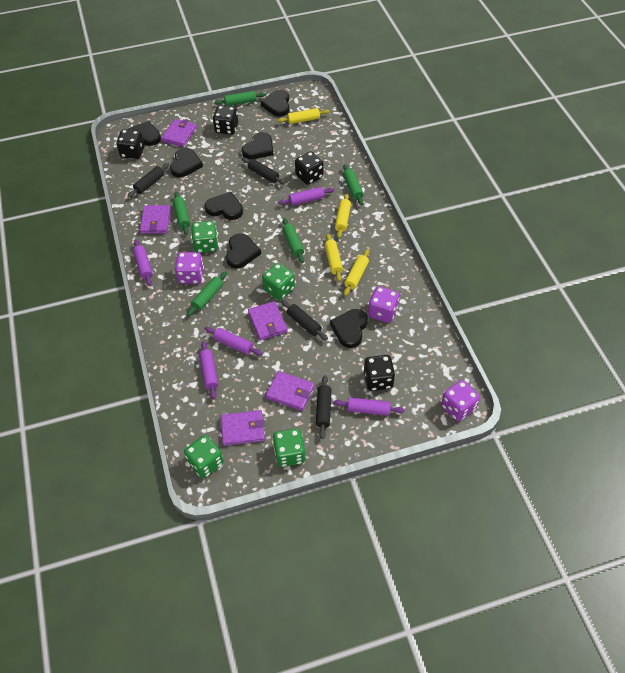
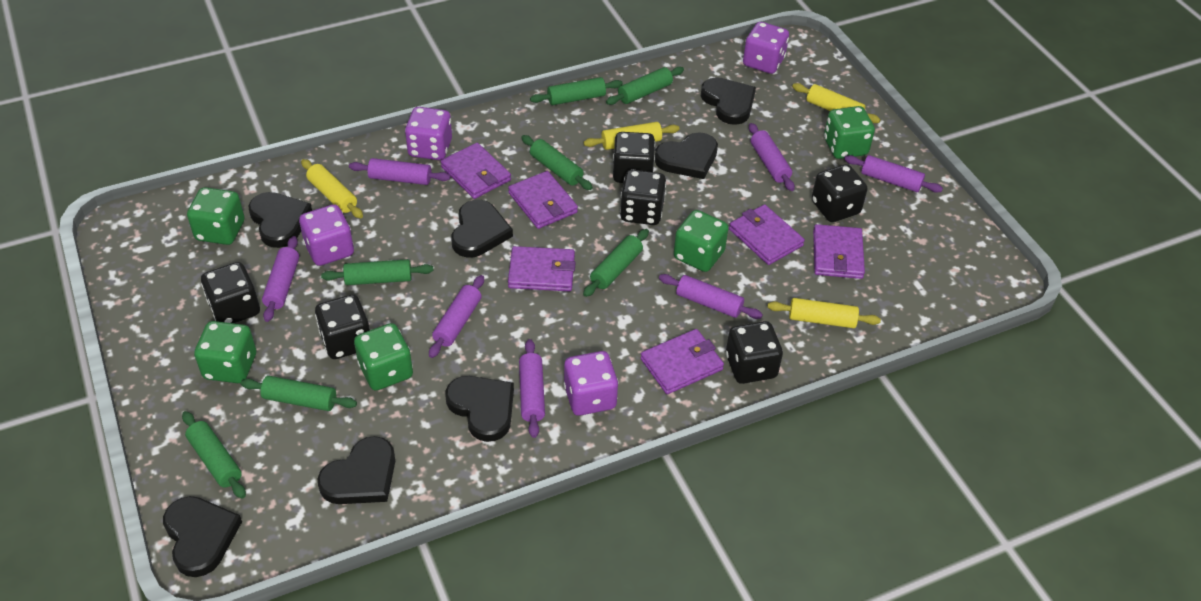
black dice: 4 -> 6
black rolling pin: 4 -> 0
green dice: 4 -> 5
green rolling pin: 5 -> 7
purple dice: 3 -> 4
purple rolling pin: 5 -> 7
purple wallet: 5 -> 6

